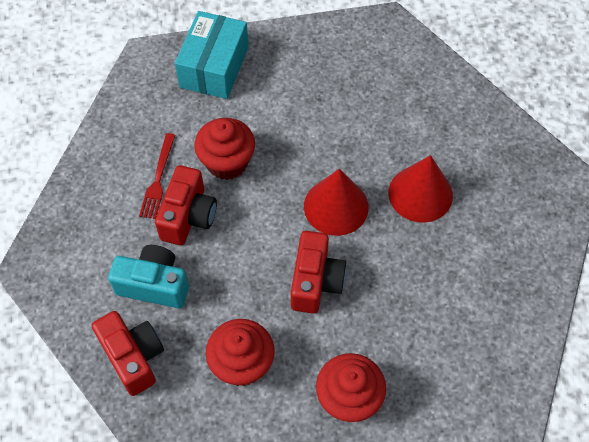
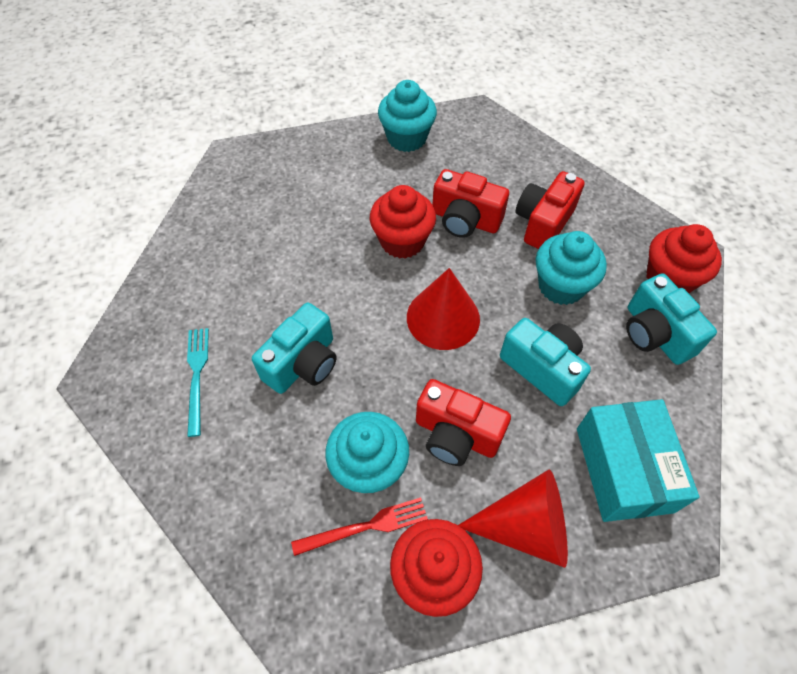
turquoise camera: 1 -> 3
turquoise cupcake: 0 -> 3
turquoise fork: 0 -> 1

